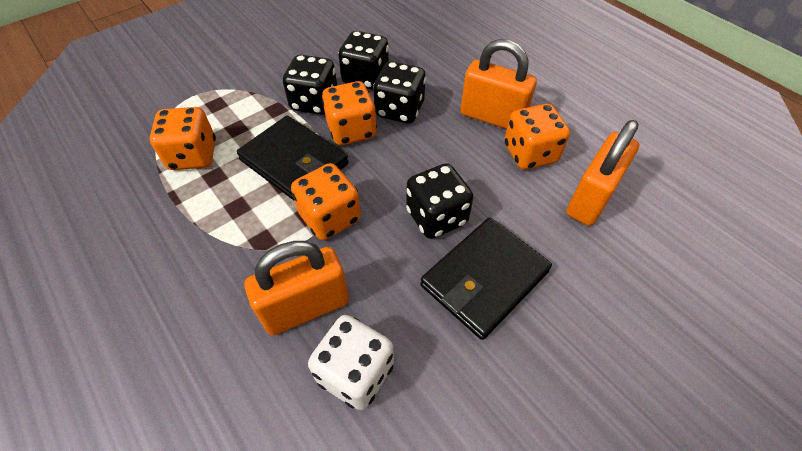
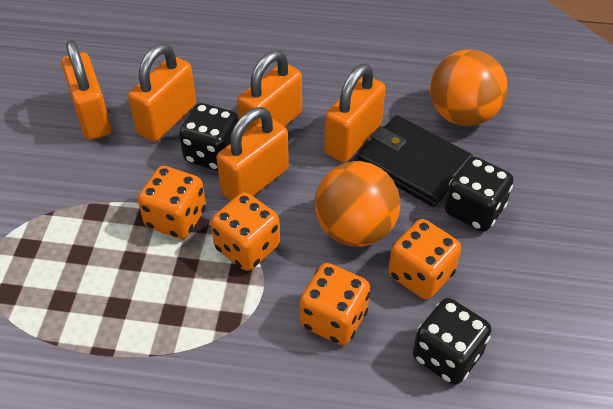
black dice: 4 -> 3
black wallet: 2 -> 1
orange ball: 0 -> 2
orange padlock: 3 -> 5
white dice: 1 -> 0

